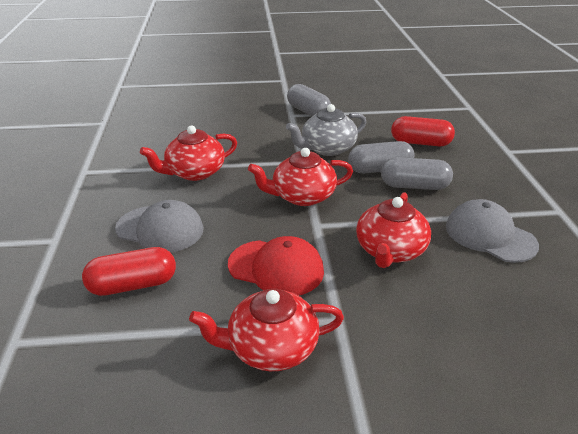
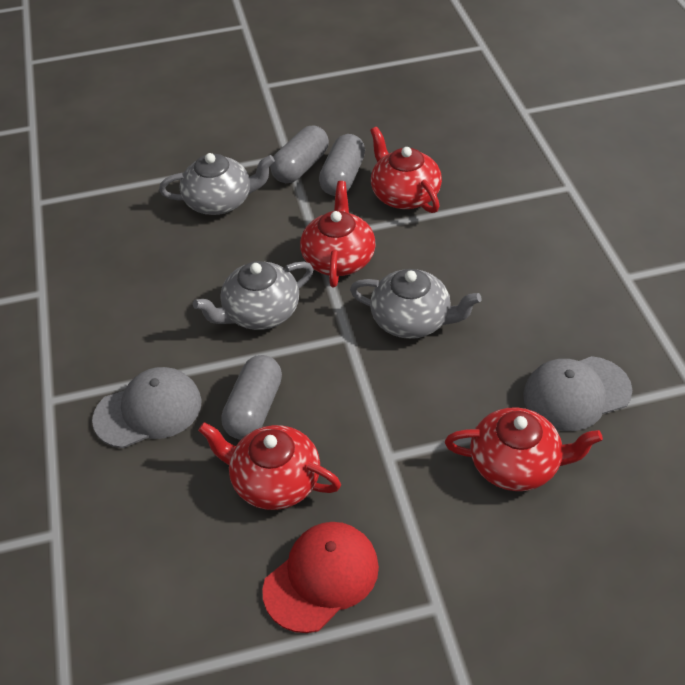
grey teapot: 1 -> 3
red capsule: 2 -> 0

